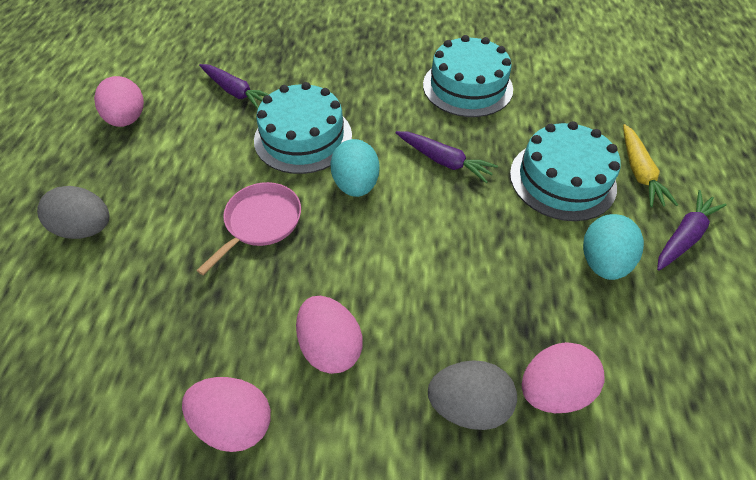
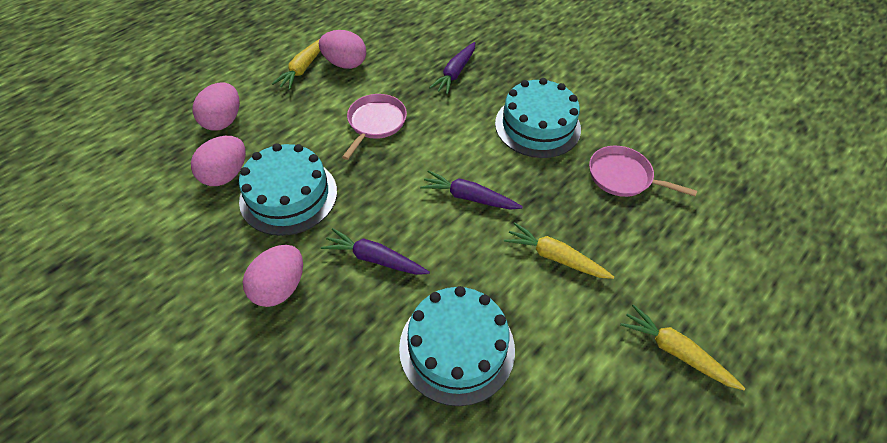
grey egg: 2 -> 0
pink pan: 1 -> 2
turquoise egg: 2 -> 0
yellow carrot: 1 -> 3

